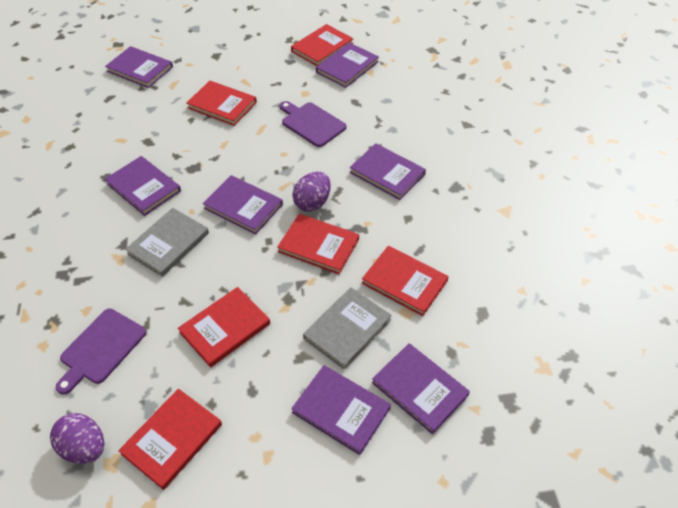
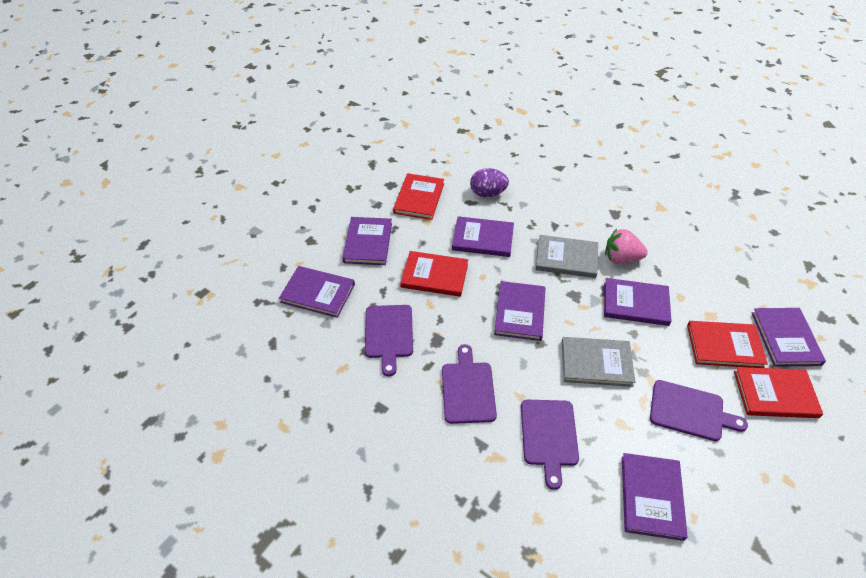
pink strawberry: 0 -> 1
purple cutting board: 2 -> 4
purple egg: 2 -> 1
red book: 6 -> 4

